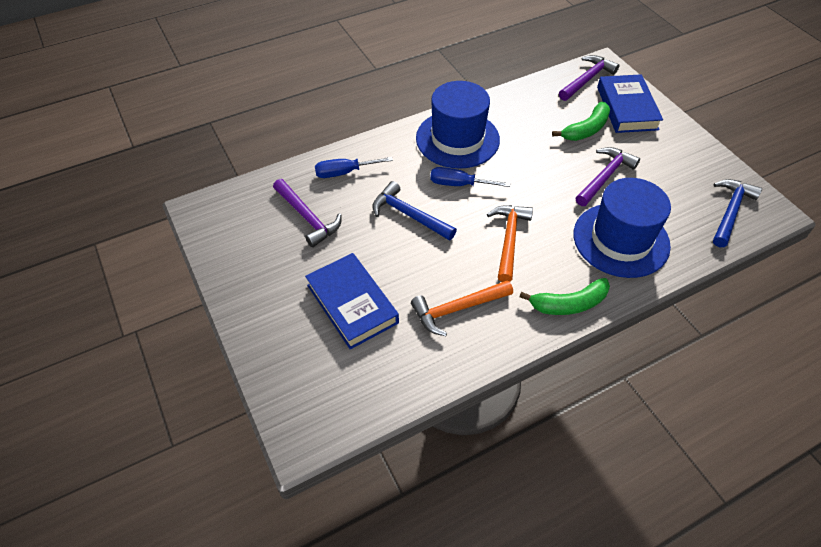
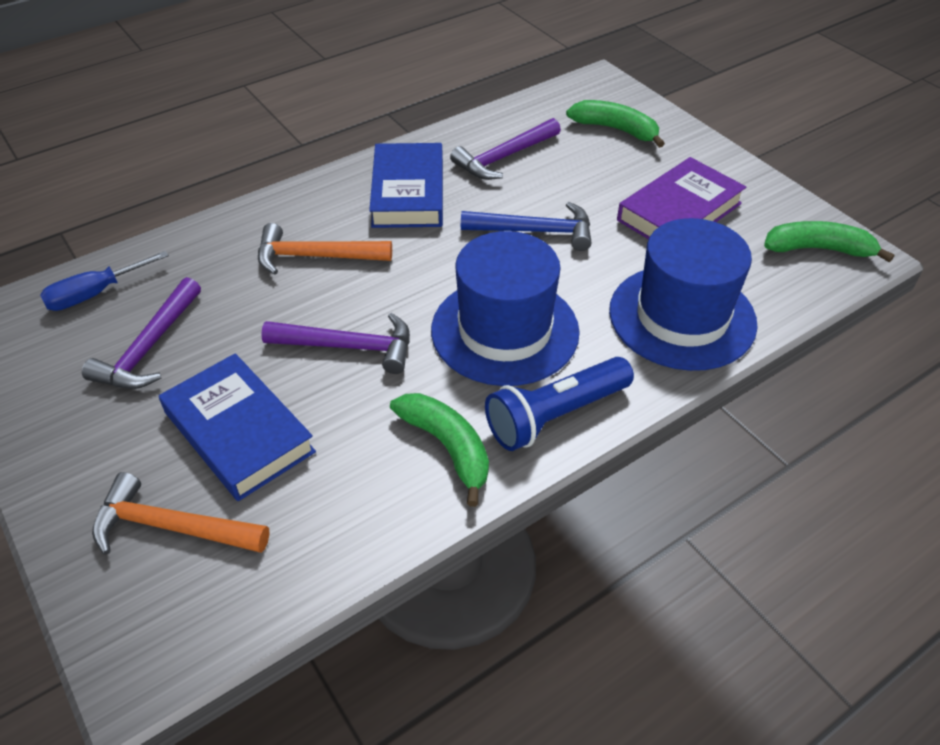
blue flashlight: 0 -> 1
blue hammer: 2 -> 1
blue screwdriver: 2 -> 1
green banana: 2 -> 3
purple book: 0 -> 1

